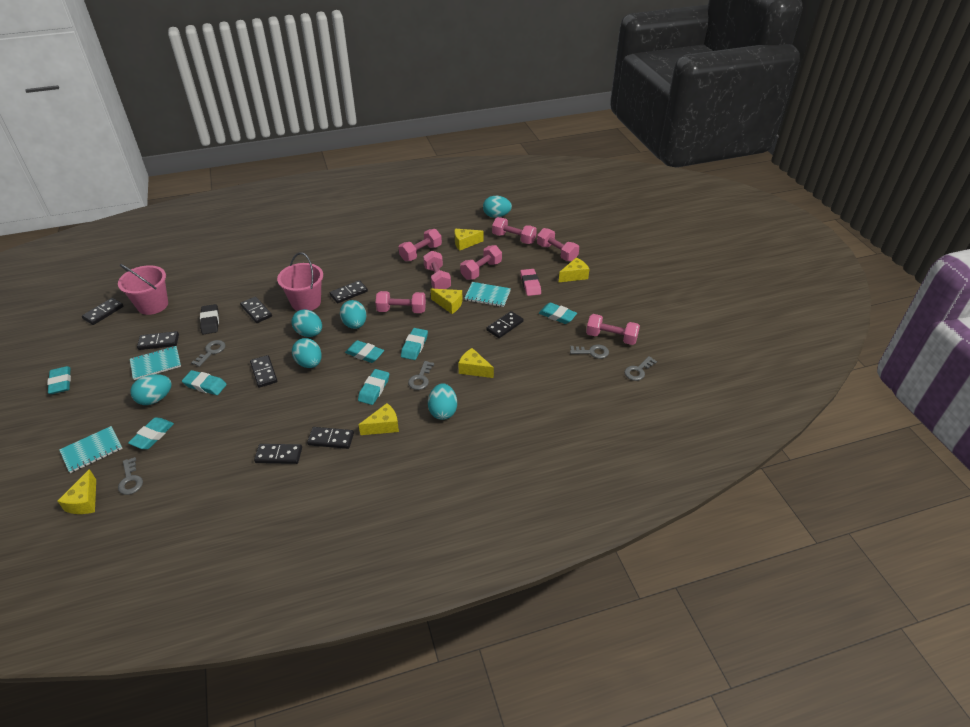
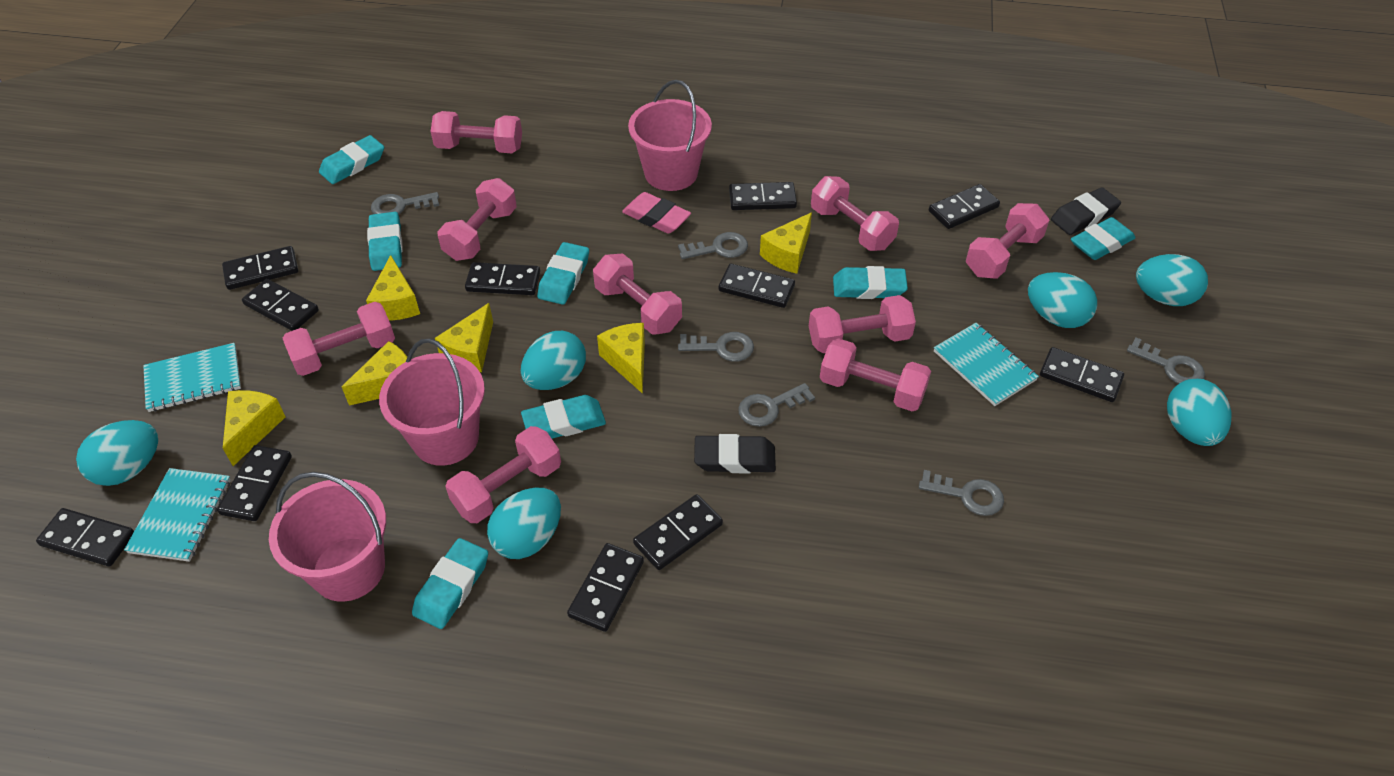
black domino: 8 -> 11
black eraser: 1 -> 2
grey key: 5 -> 6
pink bucket: 2 -> 3
pink dumbbell: 7 -> 9

